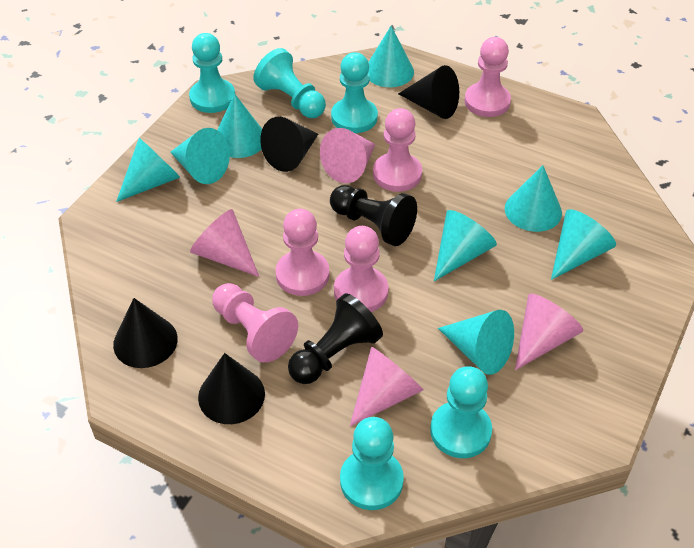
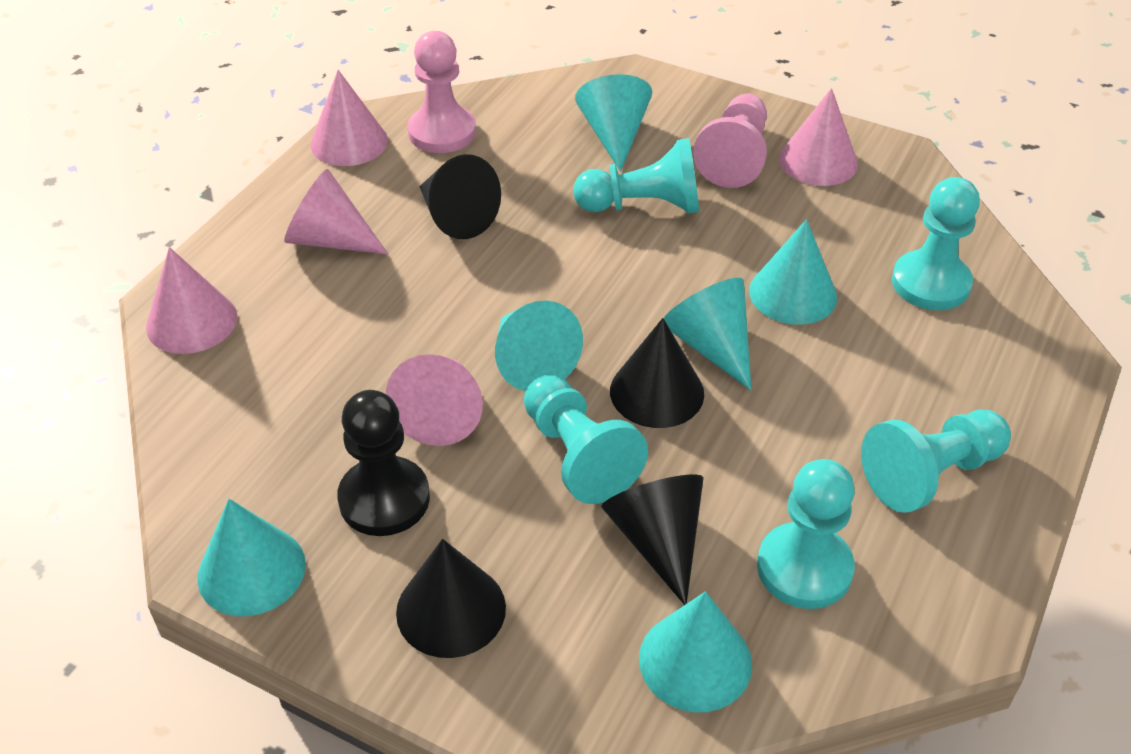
black pawn: 2 -> 1
pink cone: 4 -> 5
pink pawn: 5 -> 2
turquoise cone: 8 -> 6

